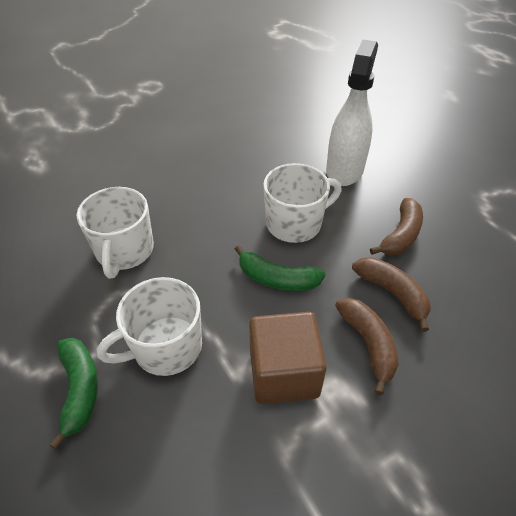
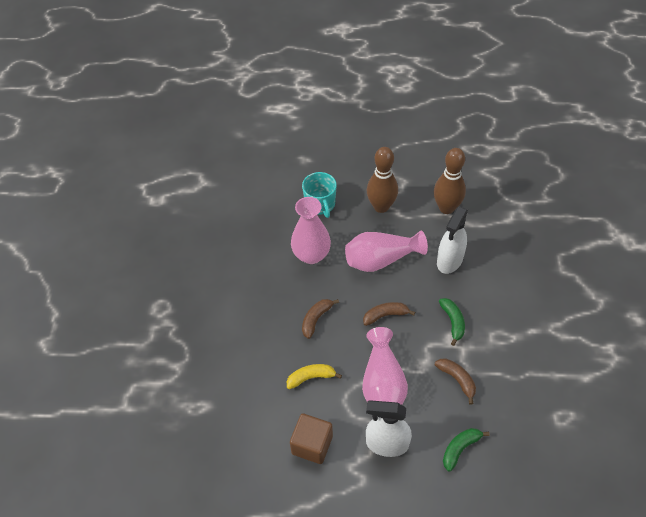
brown bowling pin: 0 -> 2
pink vase: 0 -> 3
turquoise mug: 0 -> 1
white mug: 3 -> 0
white spray bottle: 1 -> 2
yellow banana: 0 -> 1

